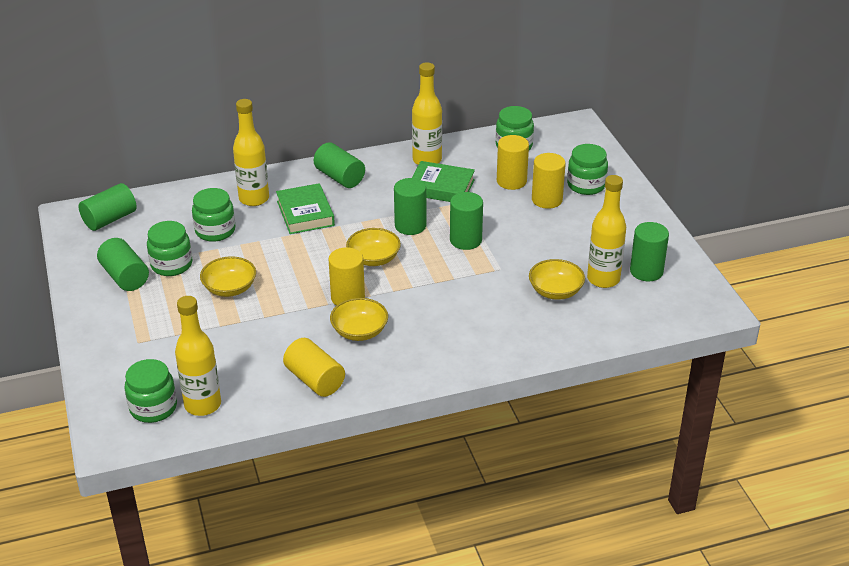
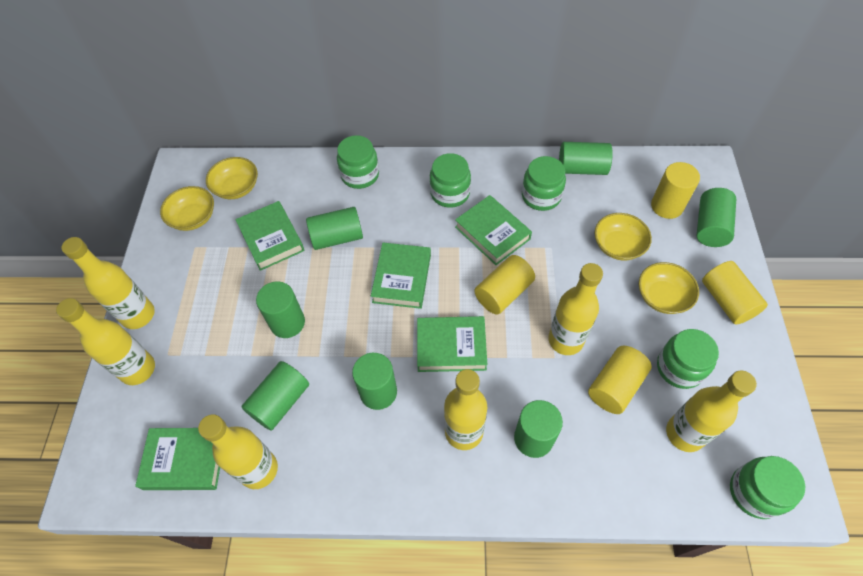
green book: 2 -> 5
green cylinder: 6 -> 7
yellow bottle: 4 -> 6

